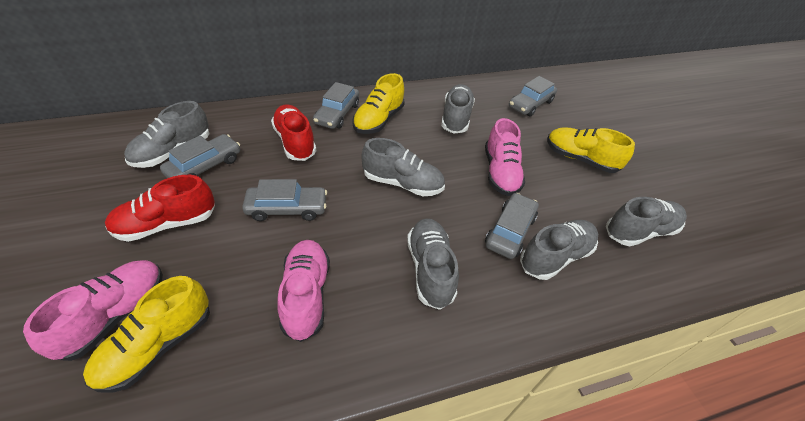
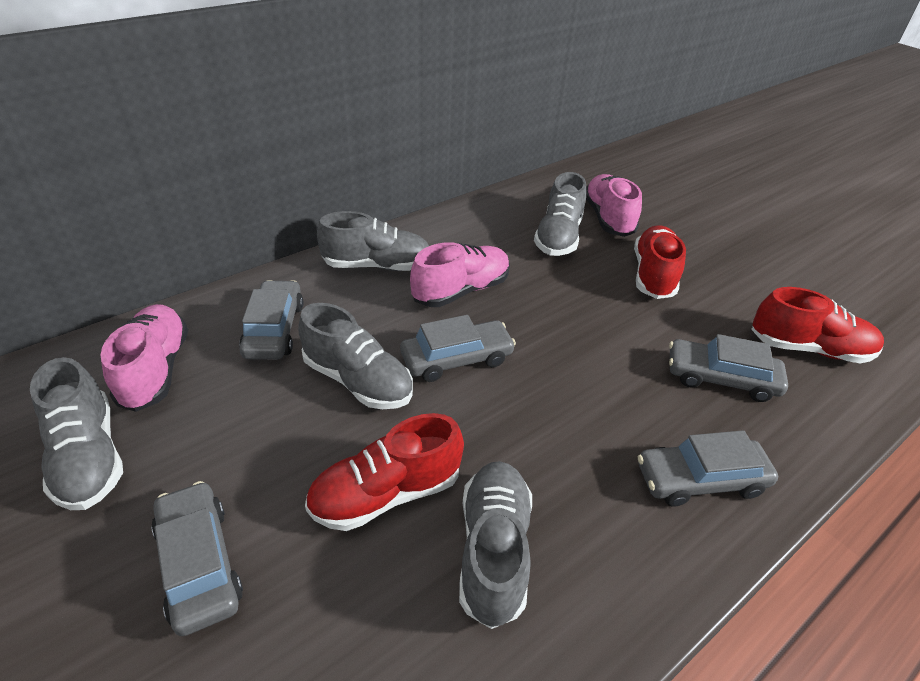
grey shoe: 6 -> 5
red shoe: 2 -> 3
yellow shoe: 3 -> 0

